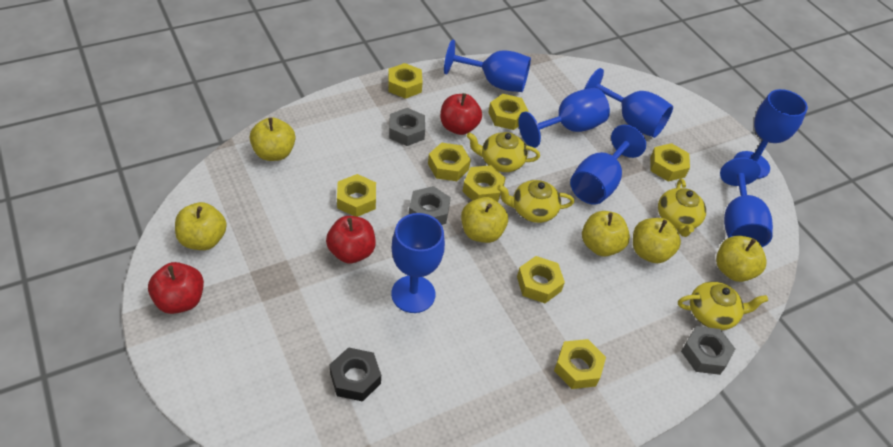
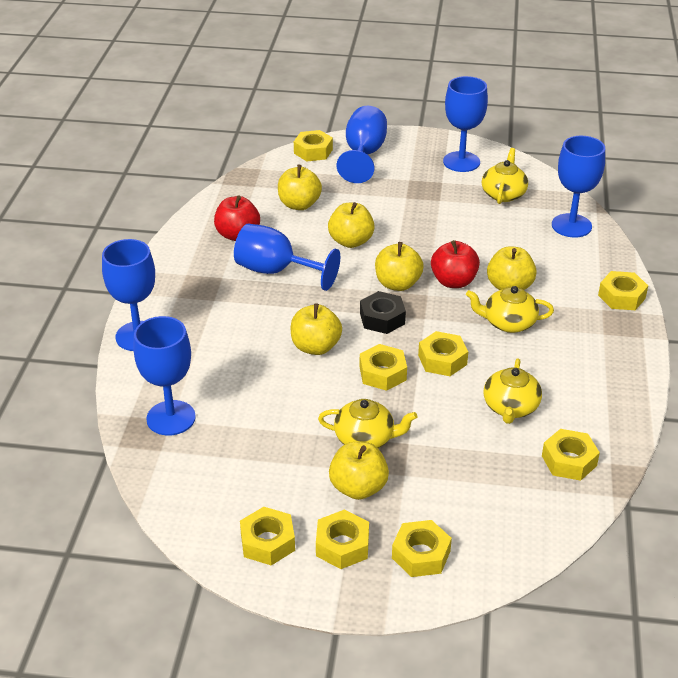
blue goblet: 7 -> 6
grey nut: 3 -> 0
red apple: 3 -> 2

